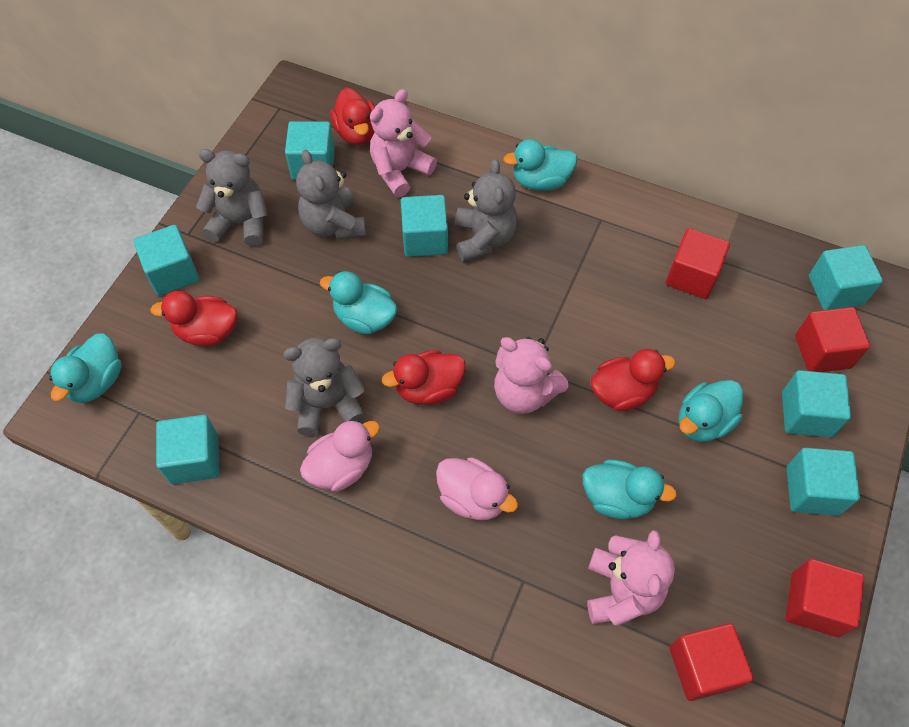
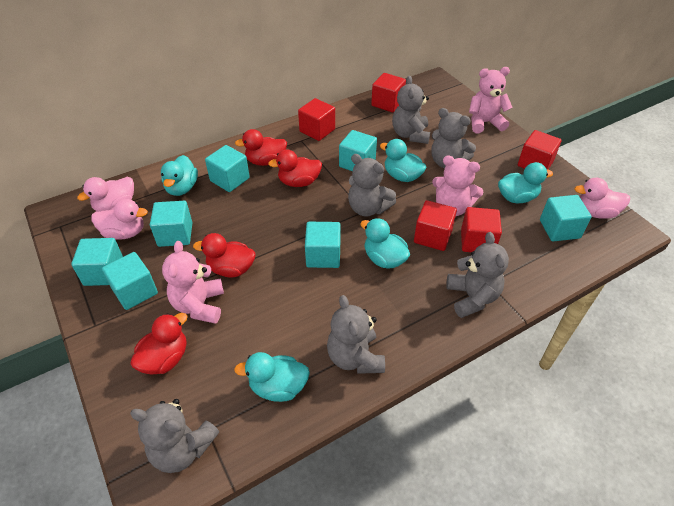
grey teddy bear: 4 -> 6
pink duck: 2 -> 3
red cube: 4 -> 5

